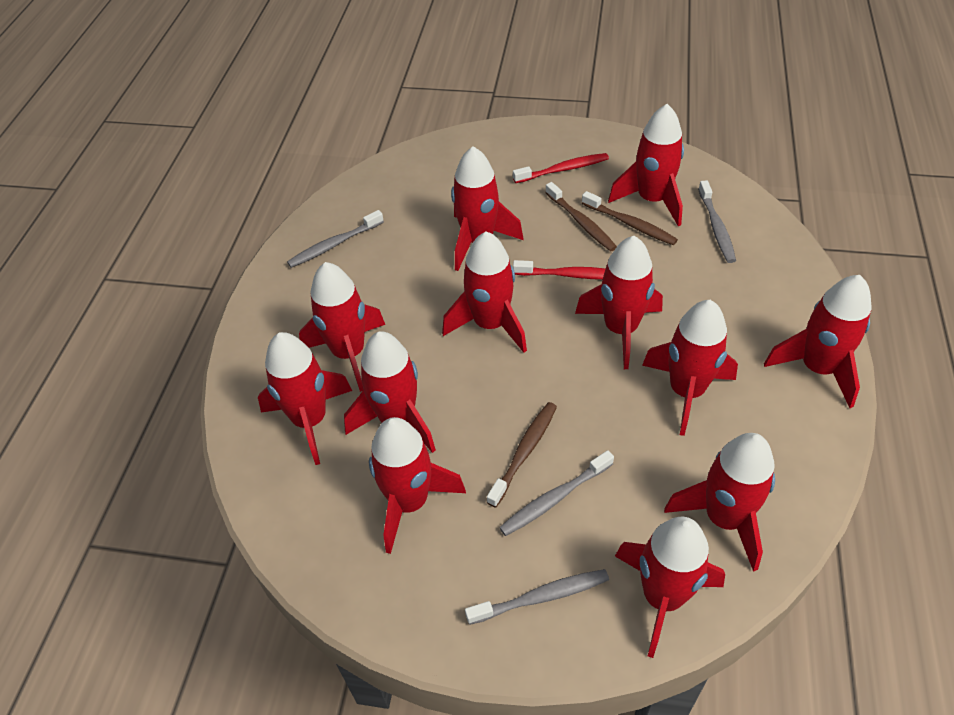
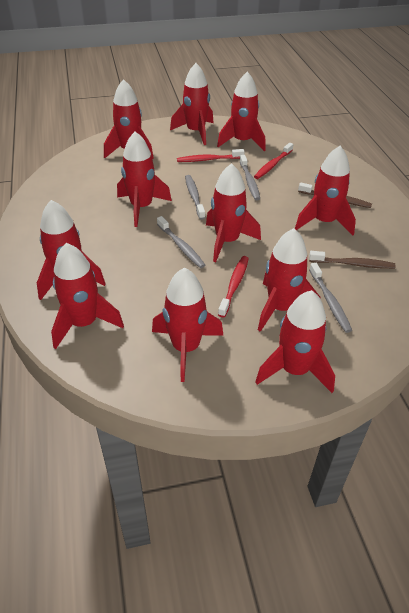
brown toothbrush: 3 -> 2
red rocket: 12 -> 11
red toothbrush: 2 -> 3

